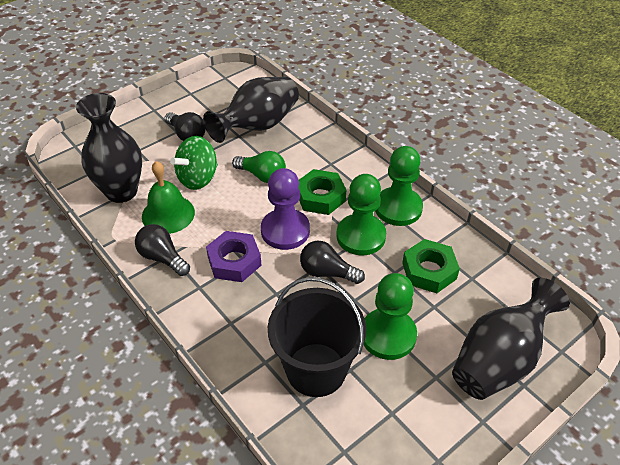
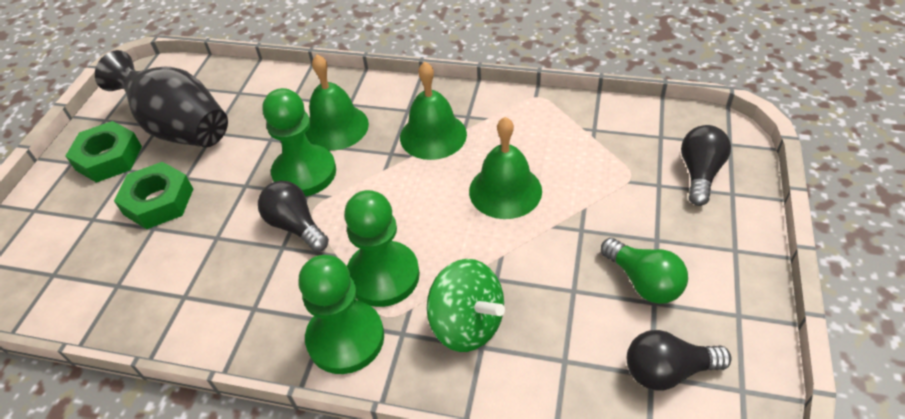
black bucket: 1 -> 0
black vase: 3 -> 1
green bell: 1 -> 3
purple nut: 1 -> 0
purple pawn: 1 -> 0

